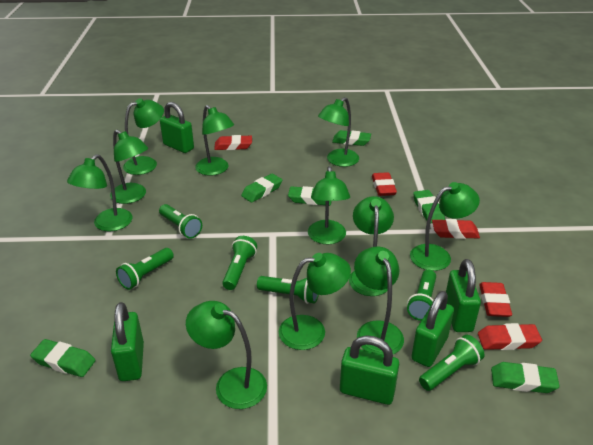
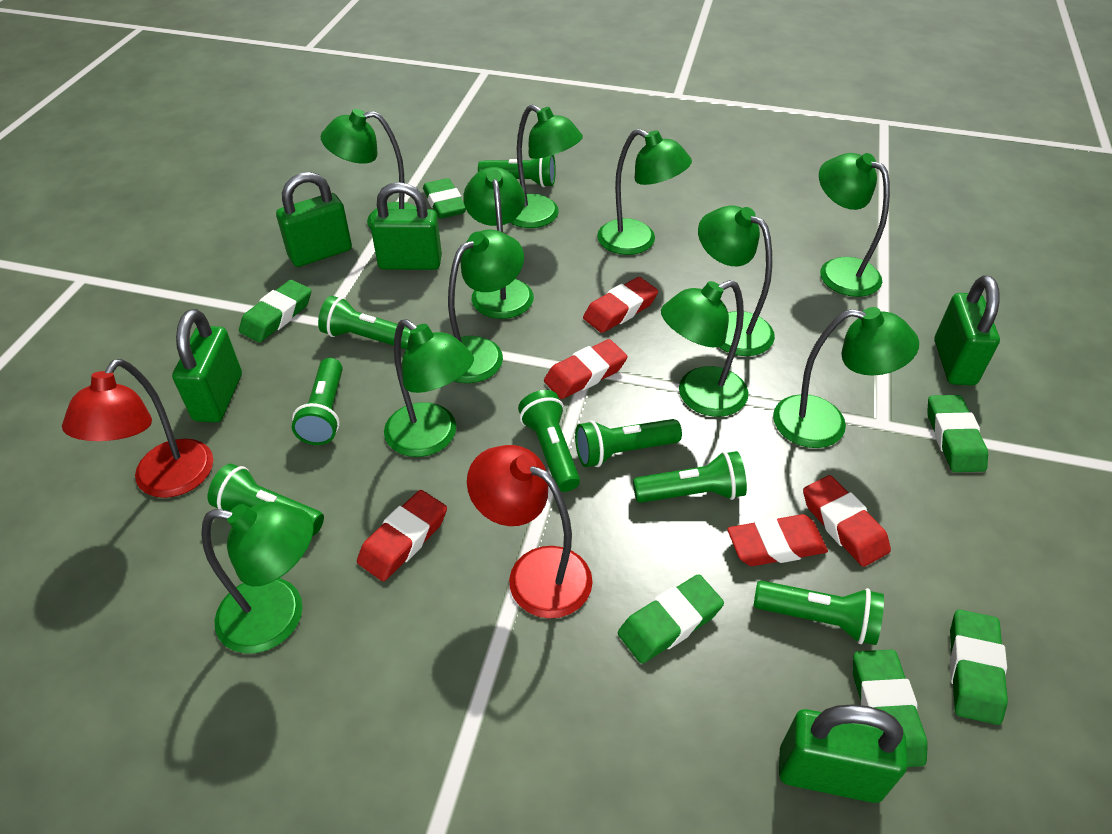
green flashlight: 6 -> 8
red lamp: 0 -> 2

